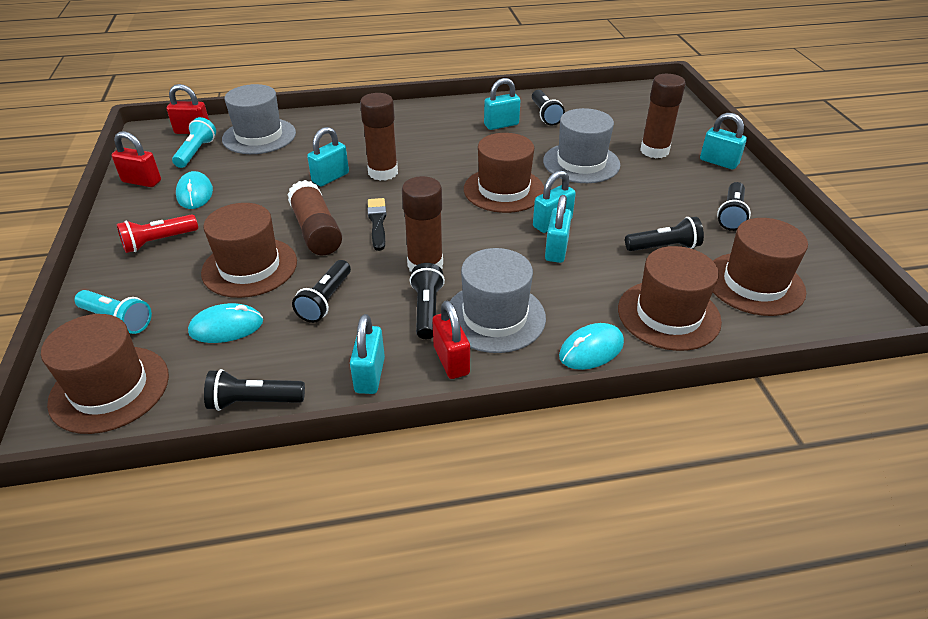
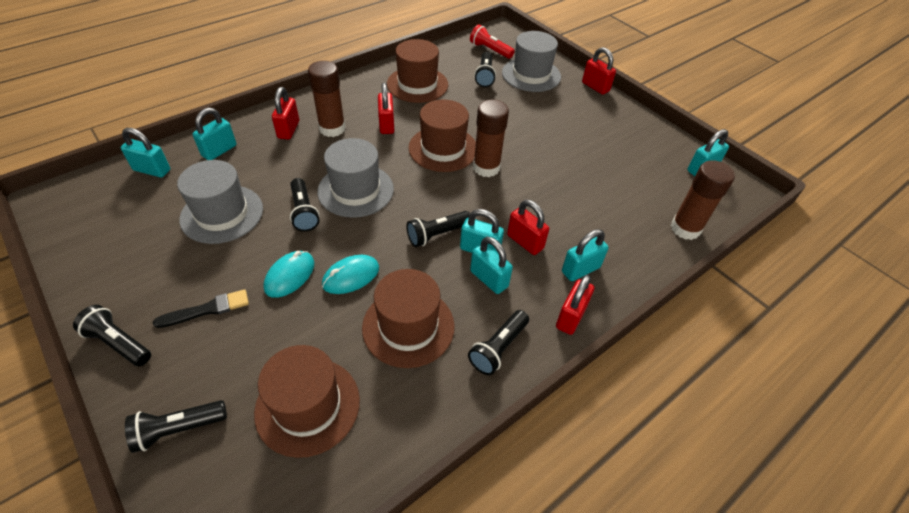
brown glue stick: 4 -> 3
brown hat: 5 -> 4
red padlock: 3 -> 5
turquoise flashlight: 2 -> 0
turquoise mouse: 3 -> 2

